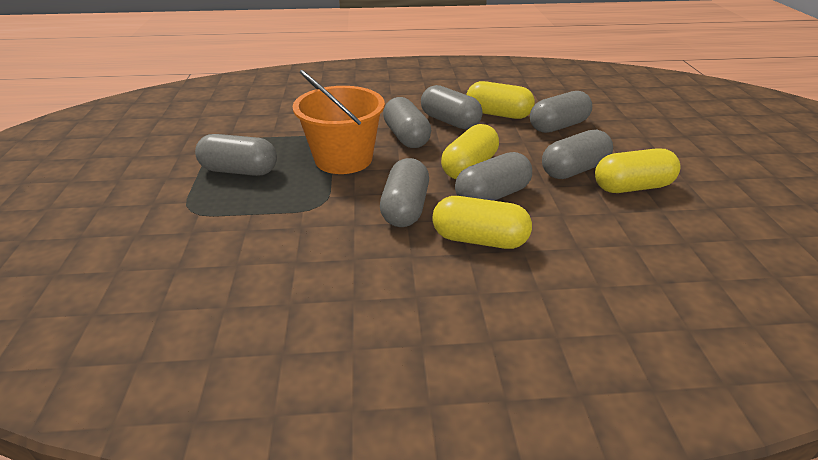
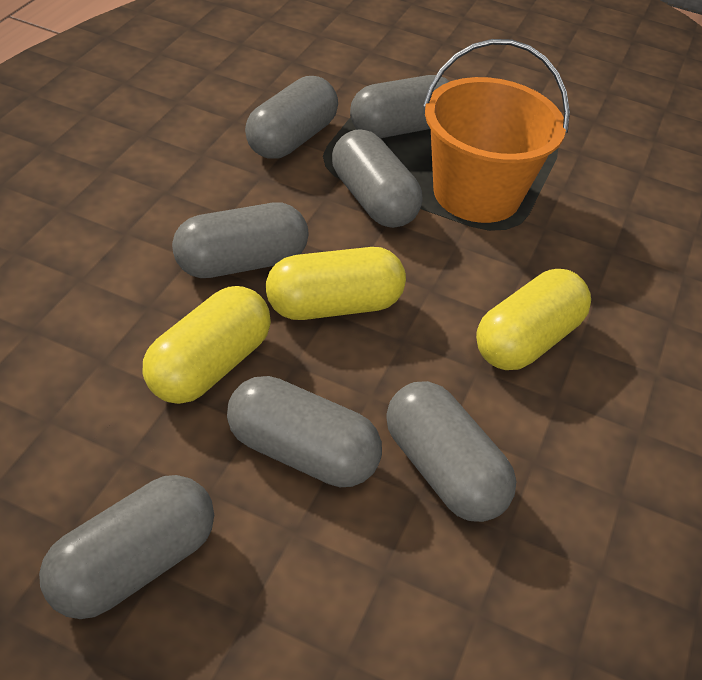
yellow capsule: 4 -> 3

